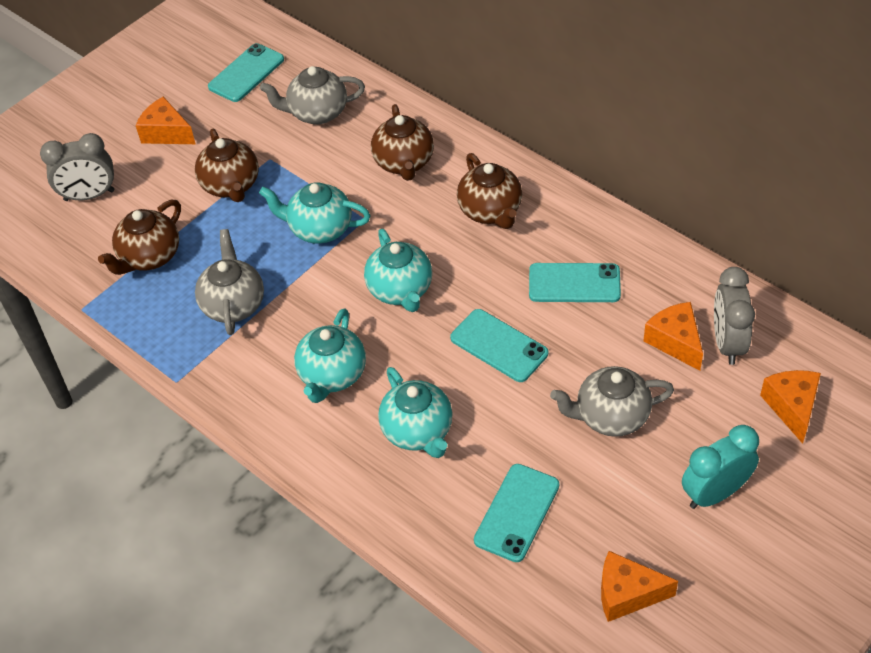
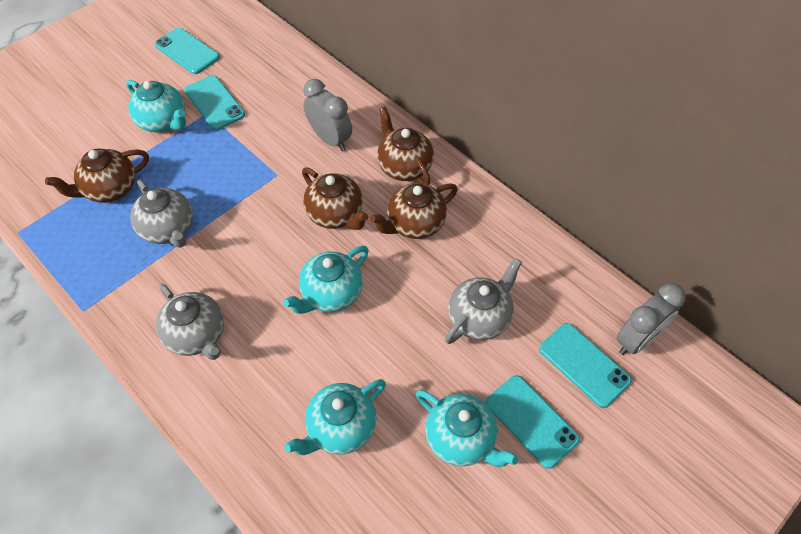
orange cheese: 4 -> 0
turquoise clock: 1 -> 0

